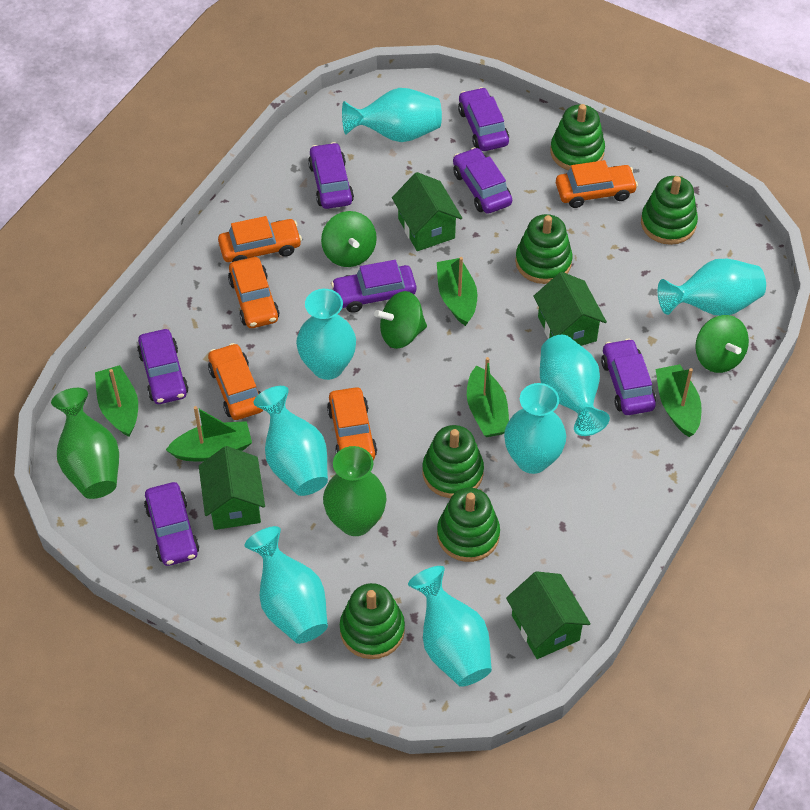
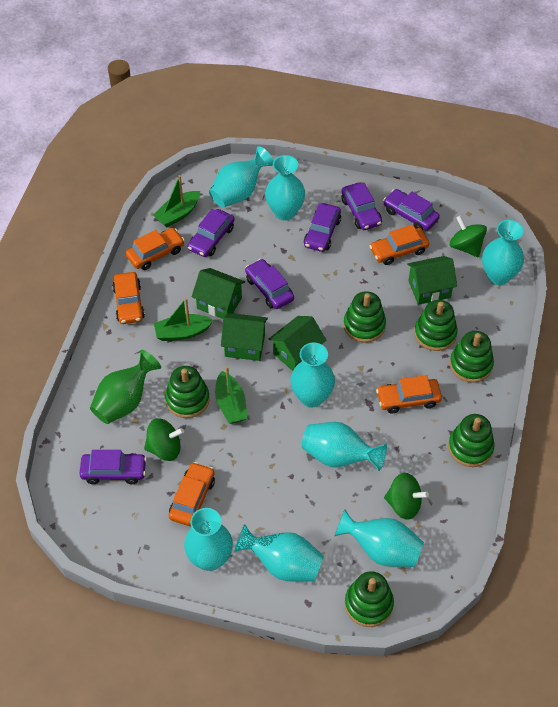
green boat: 5 -> 3
green vase: 2 -> 1
purple car: 7 -> 6

